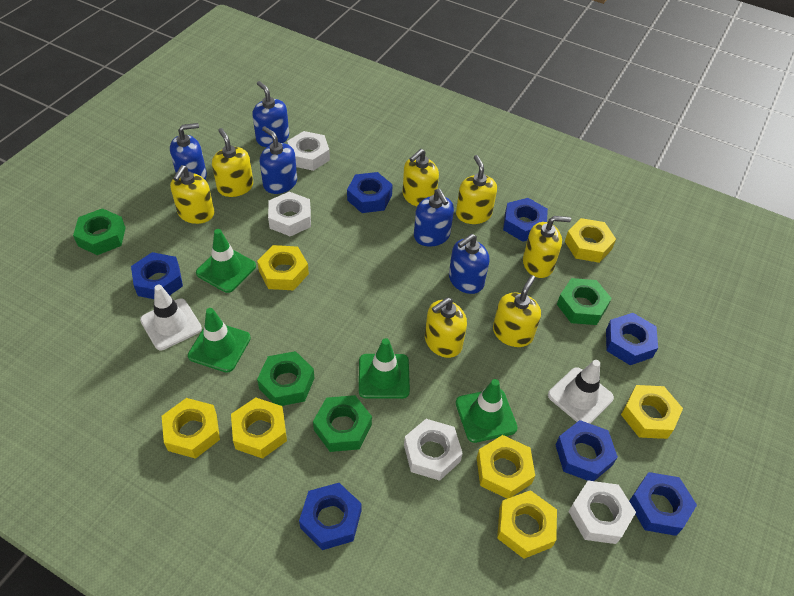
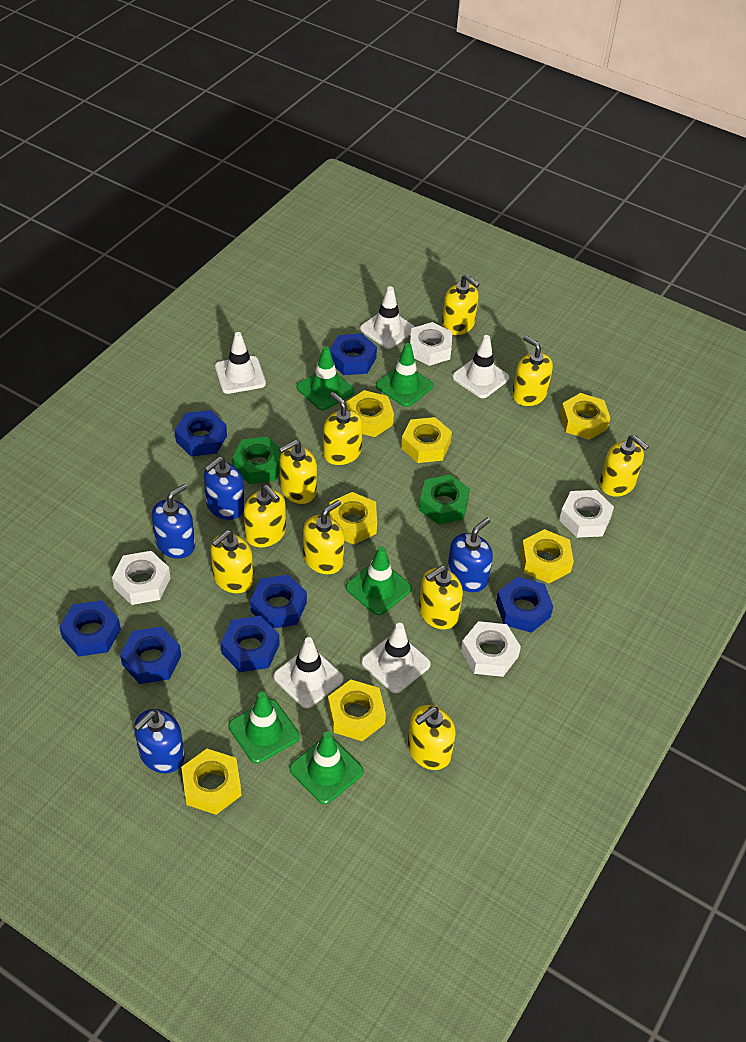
blue soap dispenser: 5 -> 4
green nut: 4 -> 2
green traffic cone: 4 -> 5
white traffic cone: 2 -> 5
yellow soap dispenser: 7 -> 10

